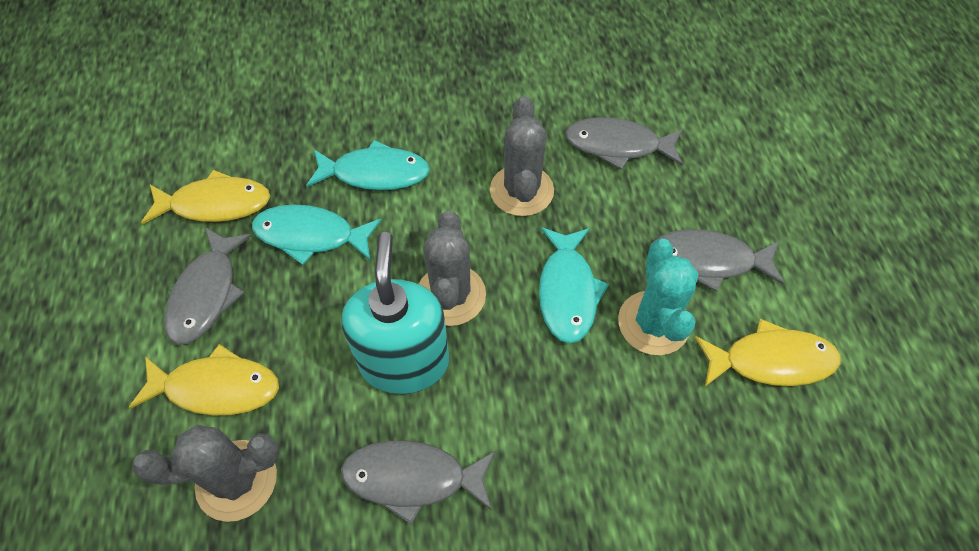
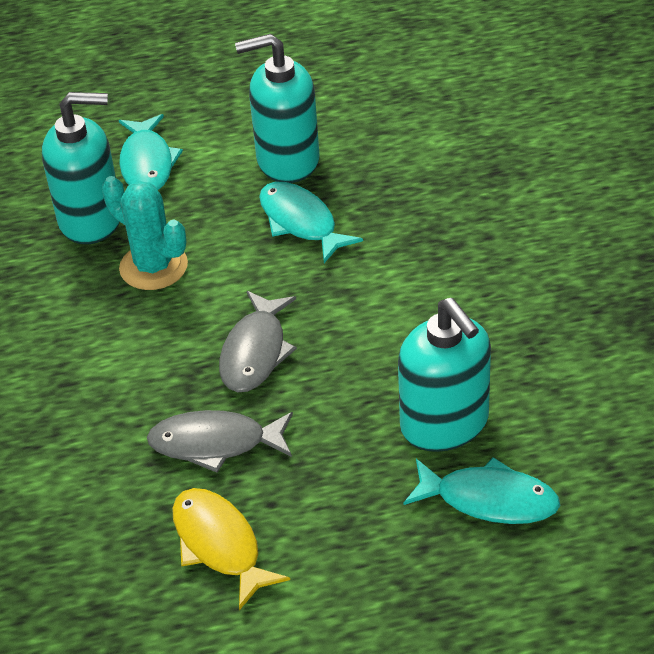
grey cactus: 3 -> 0
grey fish: 4 -> 2
turquoise soap dispenser: 1 -> 3
yellow fish: 3 -> 1

